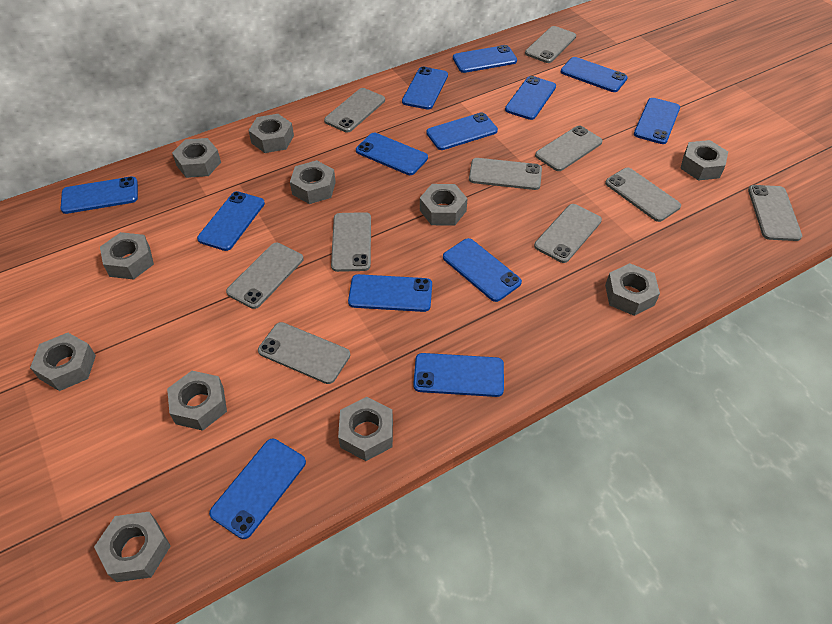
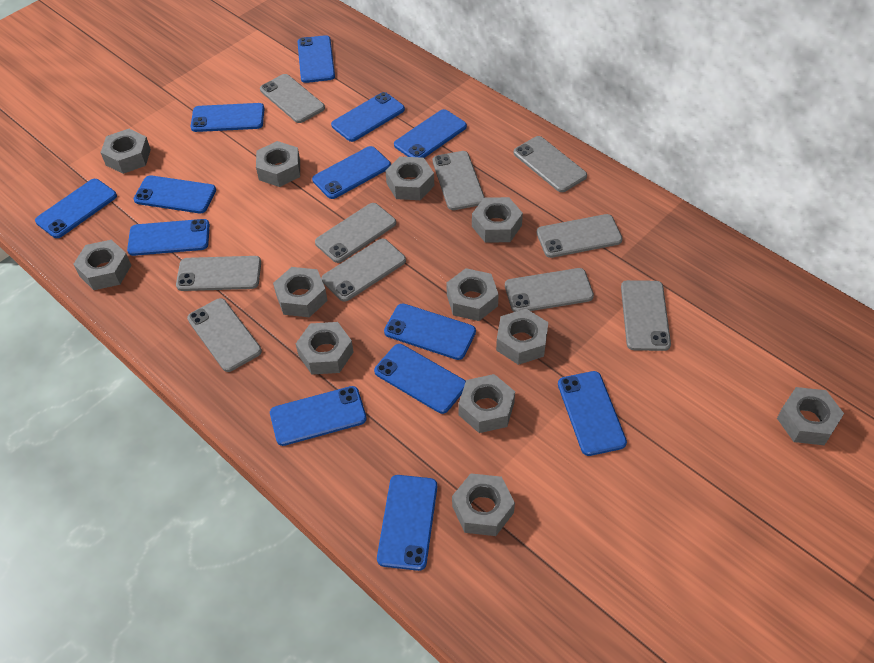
grey nut: 11 -> 12

